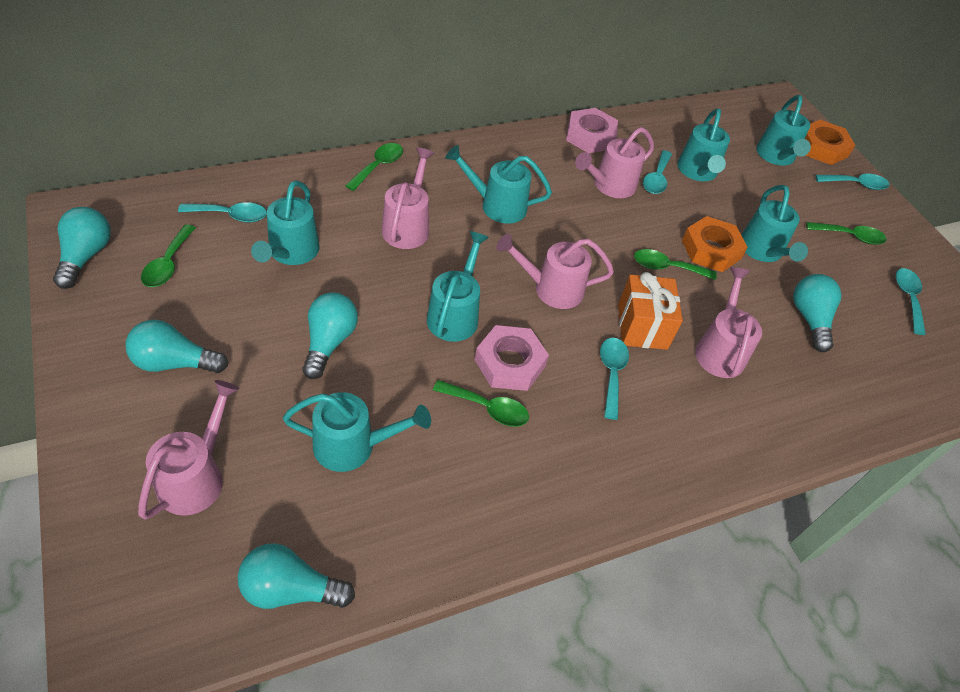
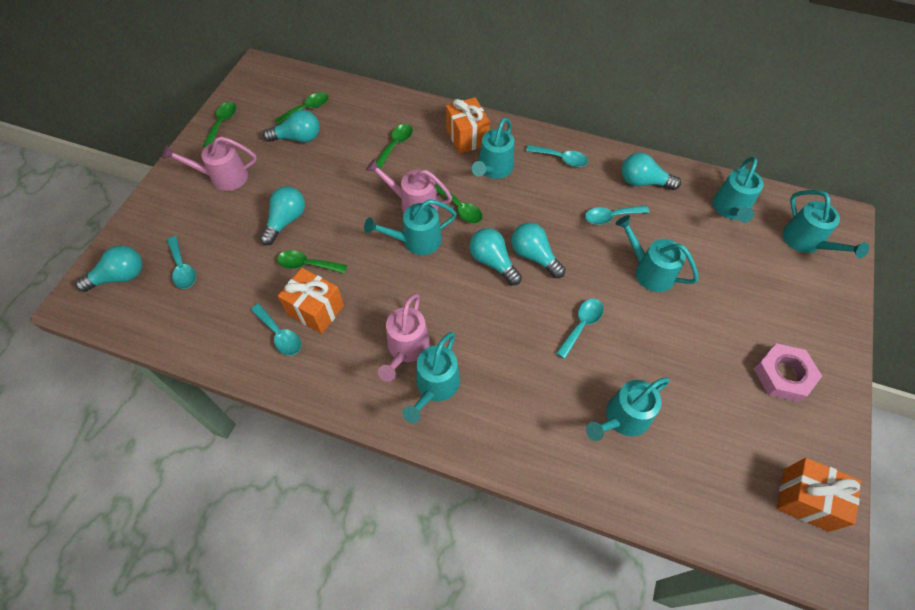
orange gift: 1 -> 3
orange nut: 2 -> 0
pink nut: 2 -> 1
pink watering can: 5 -> 3
turquoise light bulb: 5 -> 6

